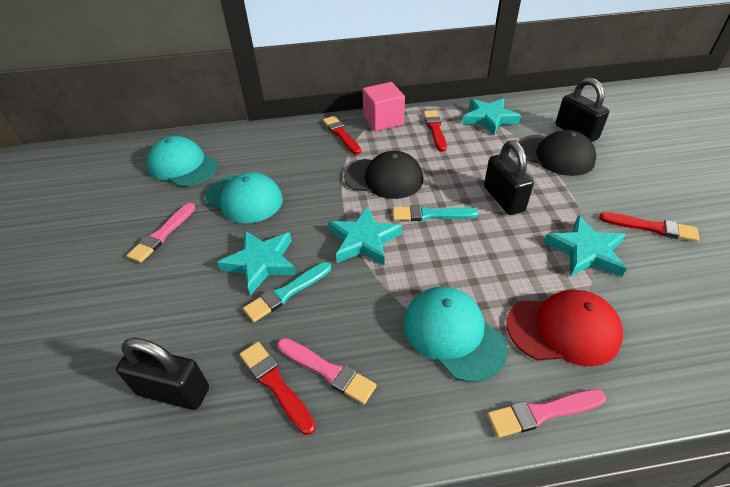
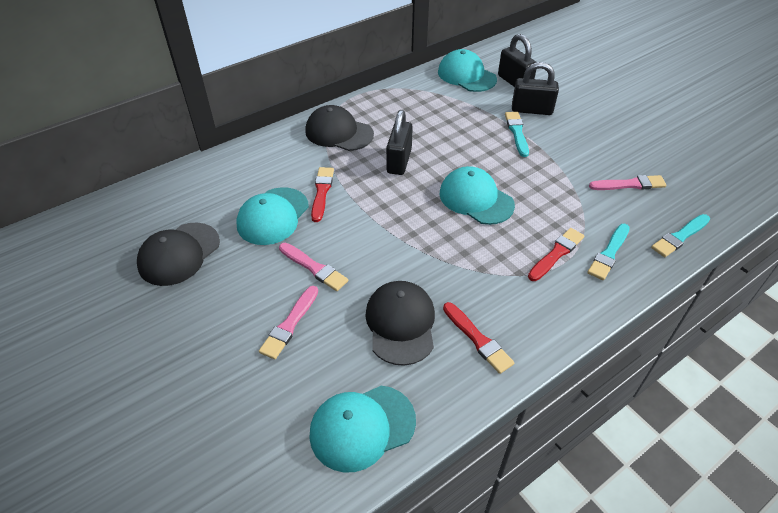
black cap: 2 -> 3
pink cube: 1 -> 0
red brush: 4 -> 3
red cap: 1 -> 0
turquoise brush: 2 -> 3
turquoise cap: 3 -> 4
turquoise star: 4 -> 0

